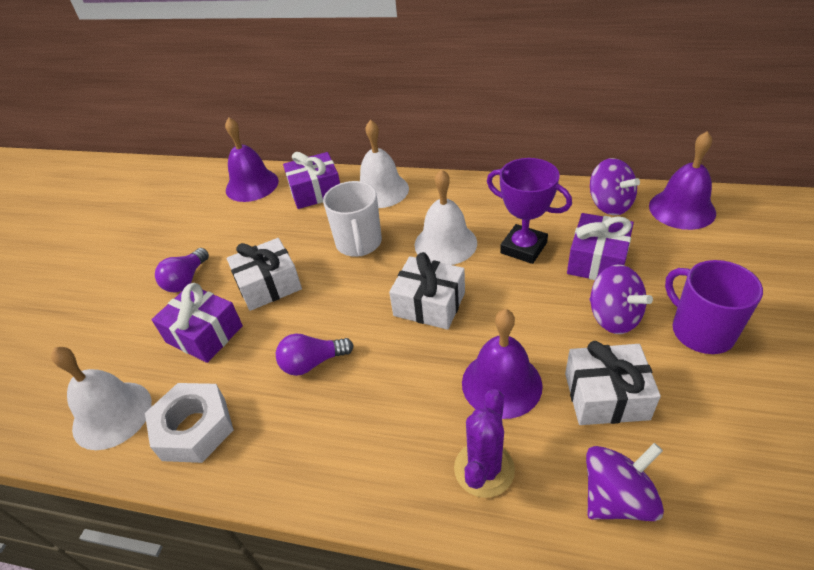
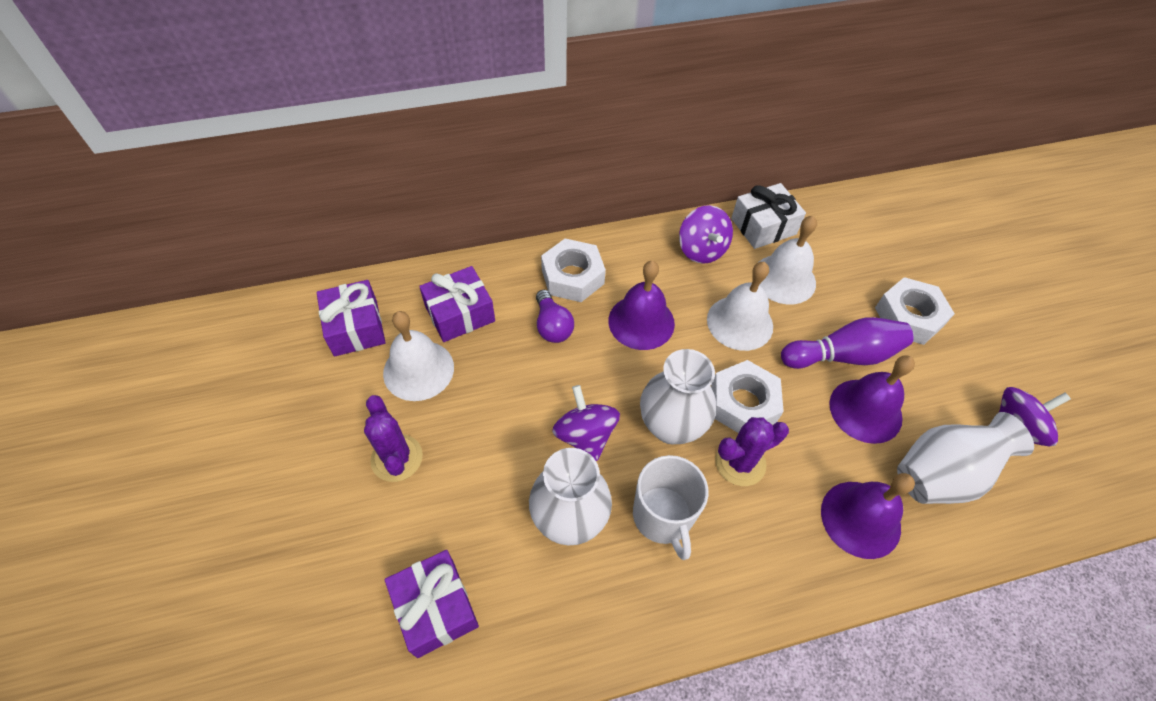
purple bowling pin: 0 -> 1
purple cactus: 1 -> 2
purple light bulb: 2 -> 1
purple mug: 1 -> 0
purple trophy: 1 -> 0
white gift: 3 -> 1
white nut: 1 -> 3
white vase: 0 -> 3

